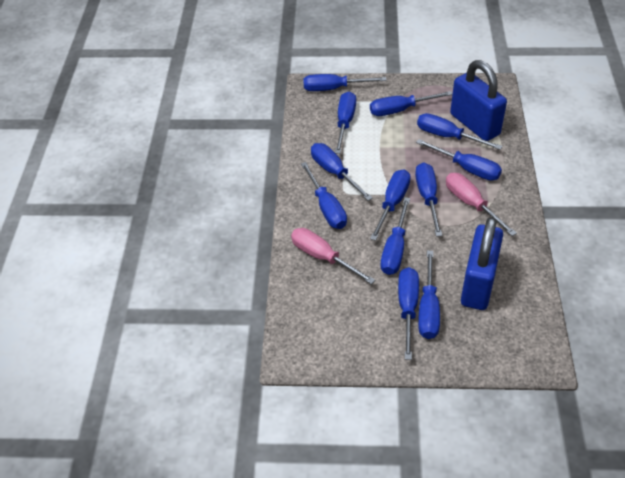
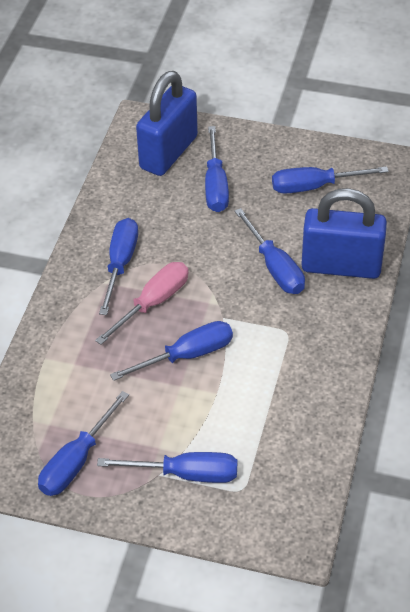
blue screwdriver: 12 -> 7
pink screwdriver: 2 -> 1

